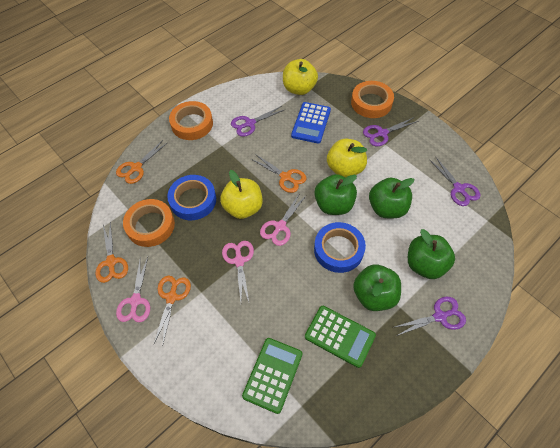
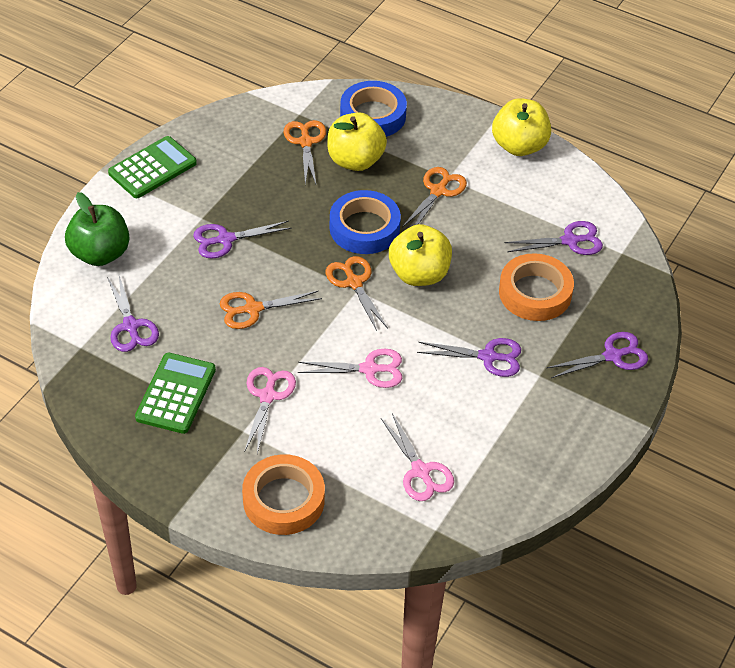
blue calculator: 1 -> 0
green apple: 4 -> 1
orange tape: 3 -> 2
purple scissors: 4 -> 5

